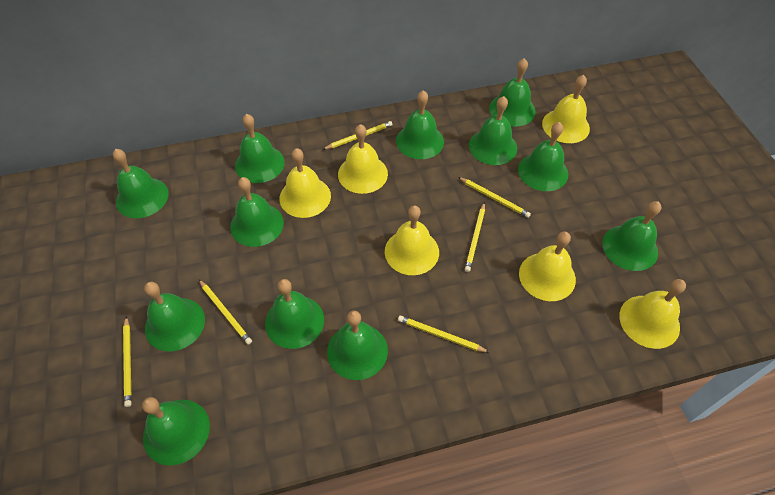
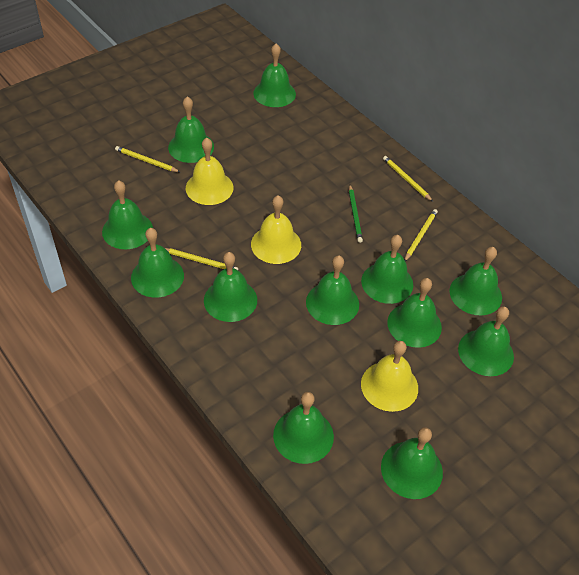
green pencil: 0 -> 1
yellow bell: 6 -> 3
yellow pencil: 6 -> 4

